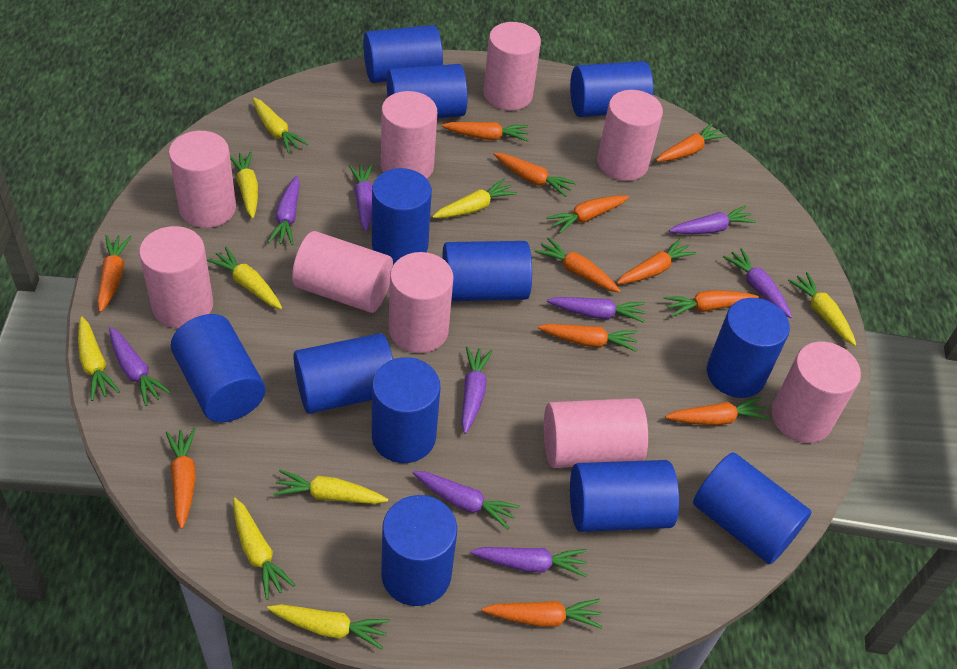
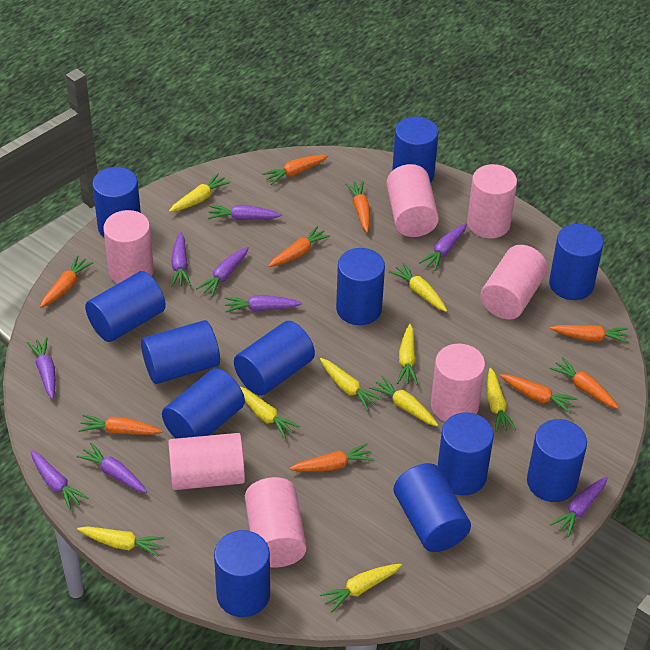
orange carrot: 12 -> 9
pink cylinder: 9 -> 7

